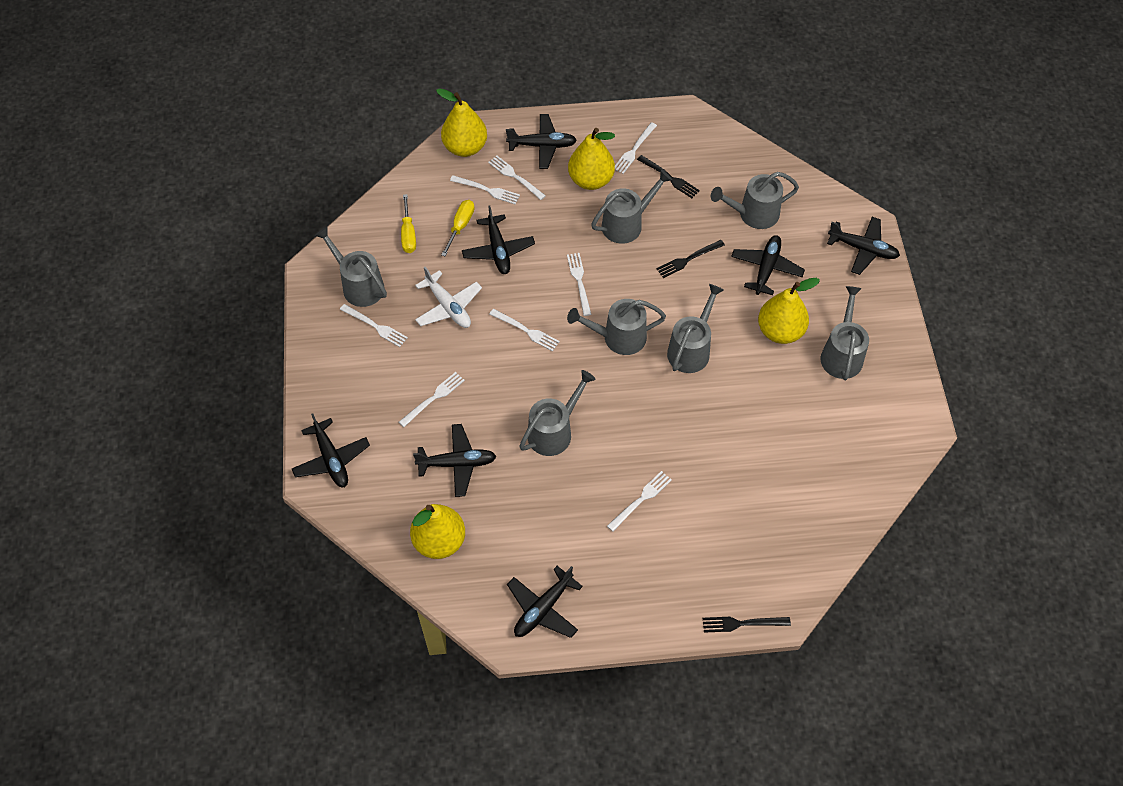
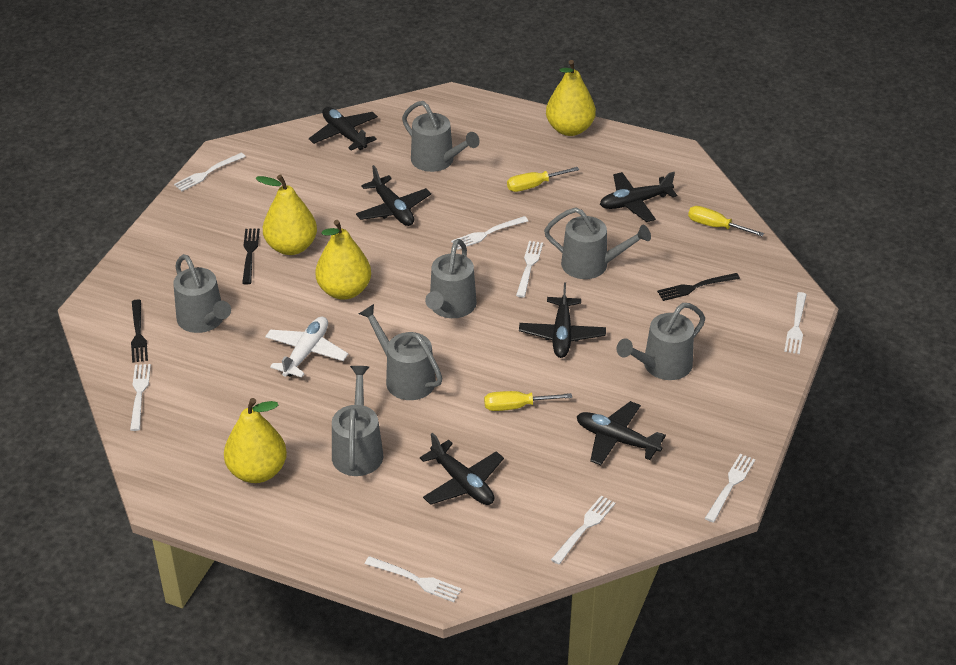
black plane: 7 -> 6
yellow screwdriver: 2 -> 3

